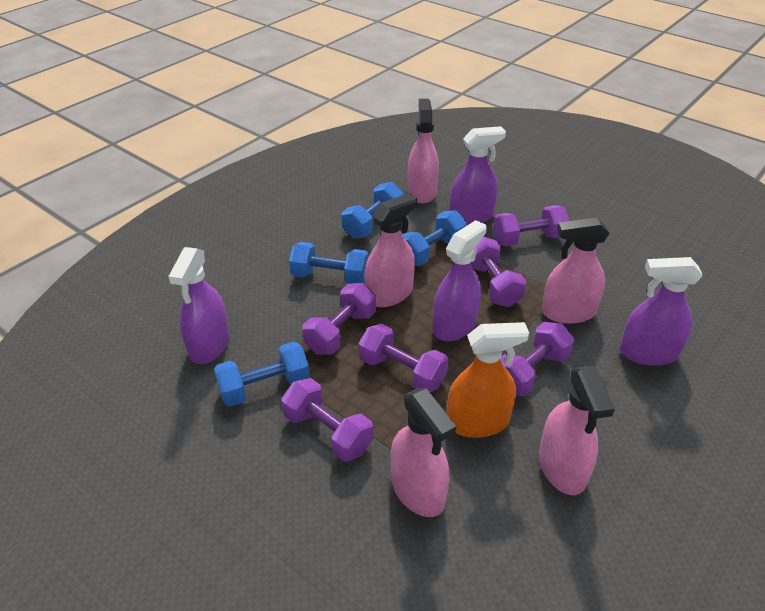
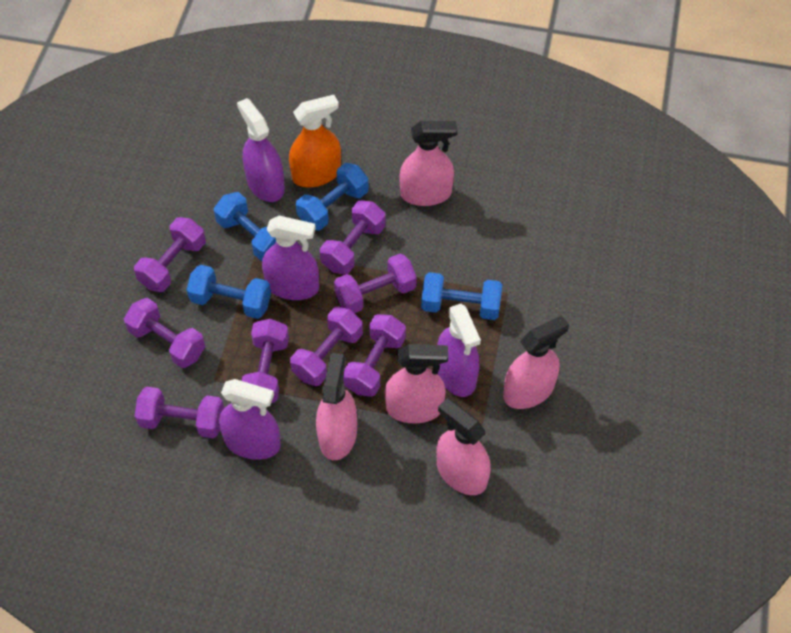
purple dumbbell: 6 -> 8

